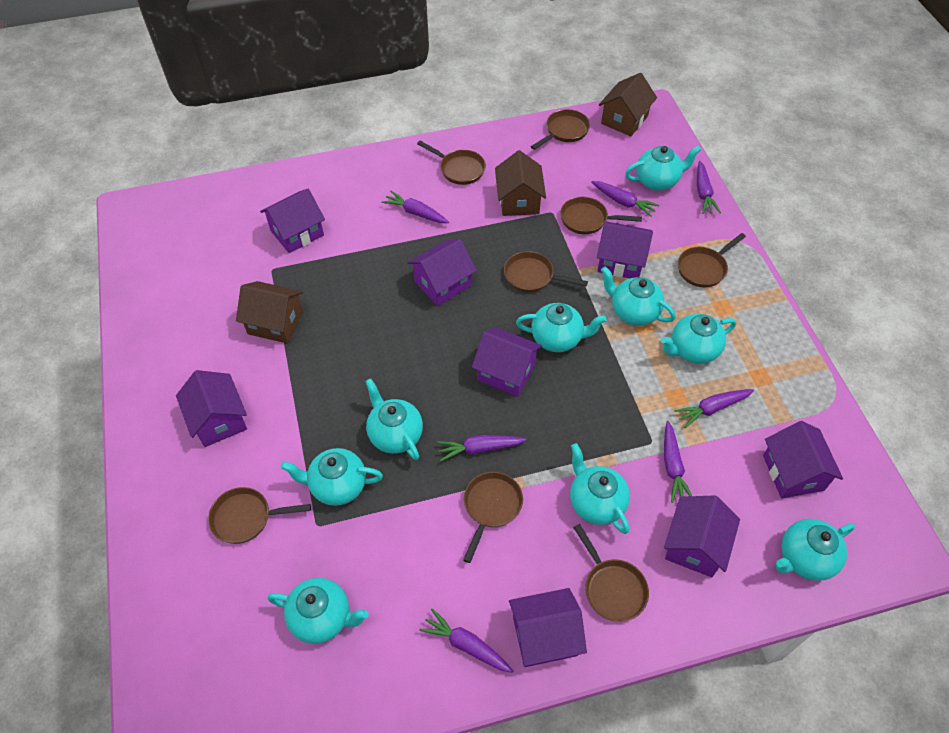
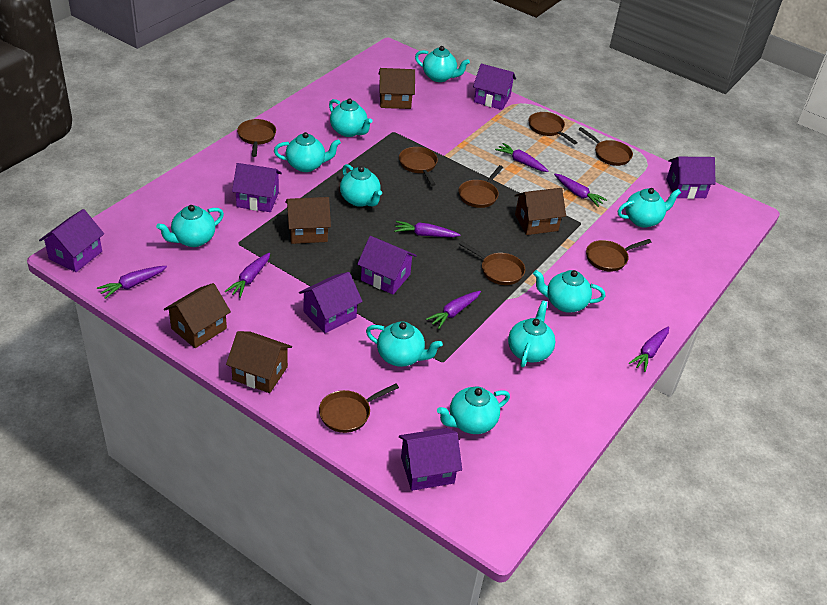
brown house: 3 -> 5
purple house: 8 -> 7
turquoise teapot: 9 -> 10

